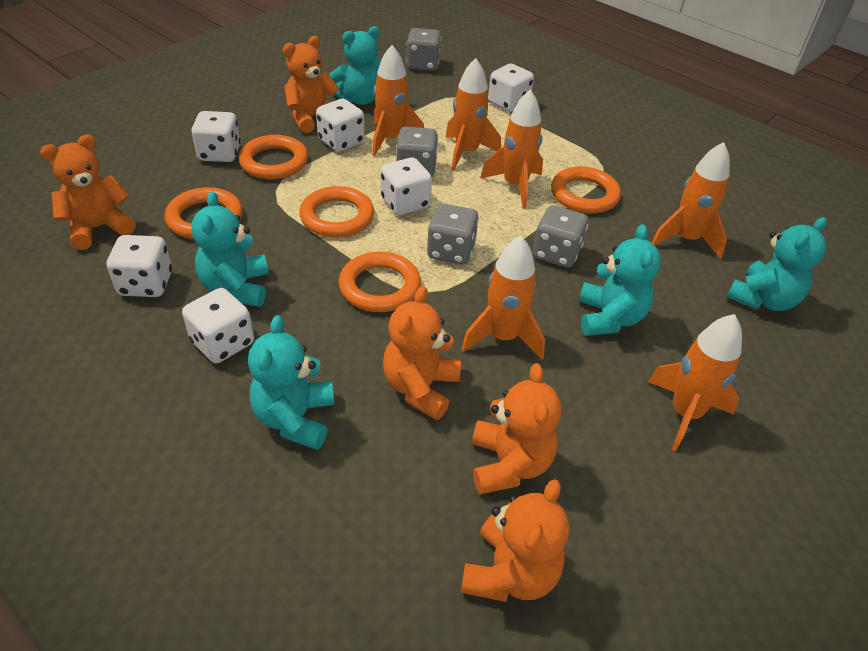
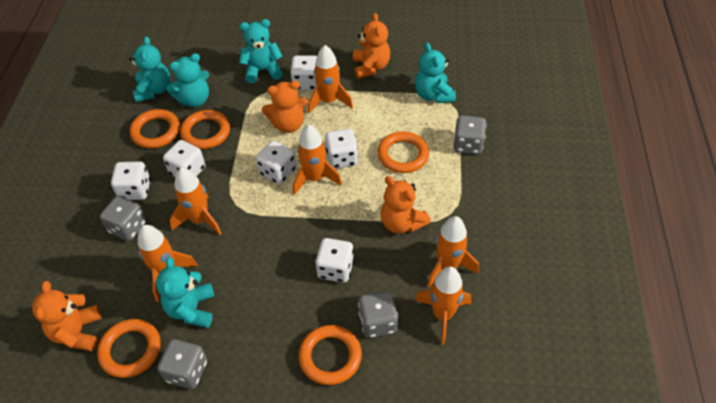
orange teddy bear: 5 -> 4

